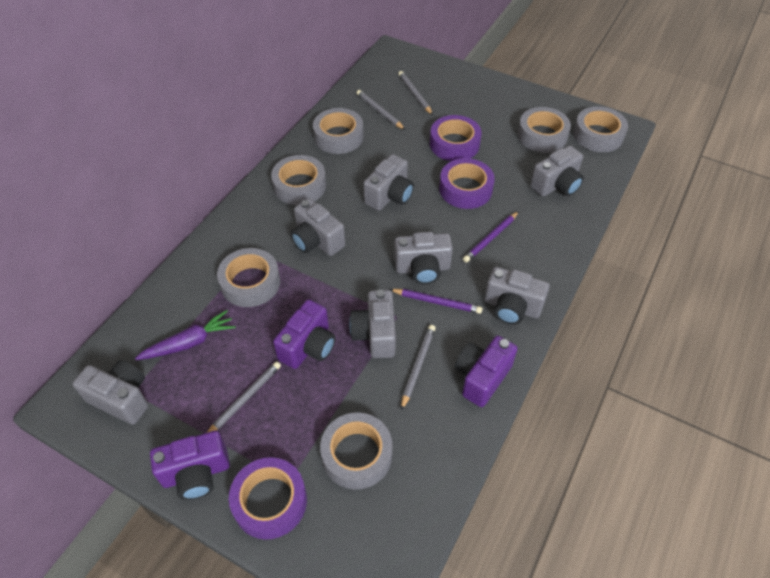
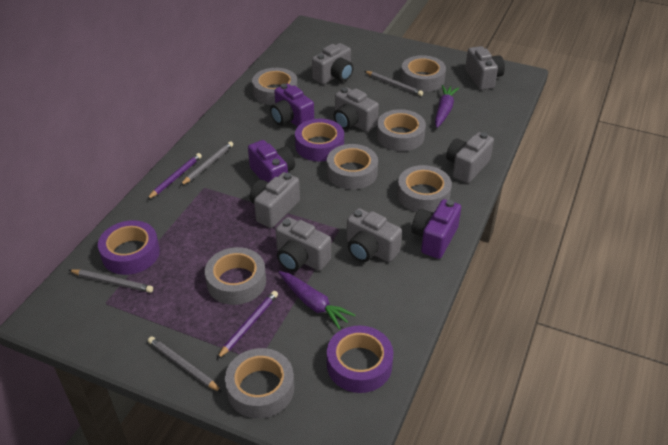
grey tape: 6 -> 7
purple carrot: 1 -> 2

